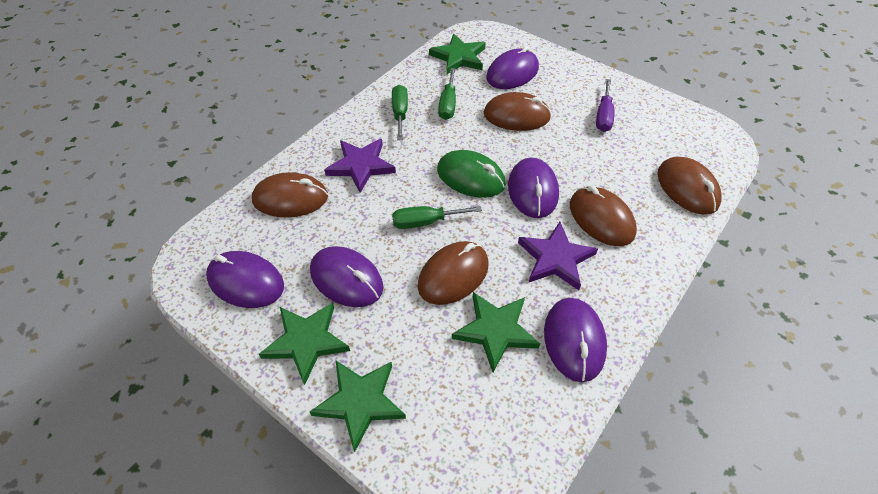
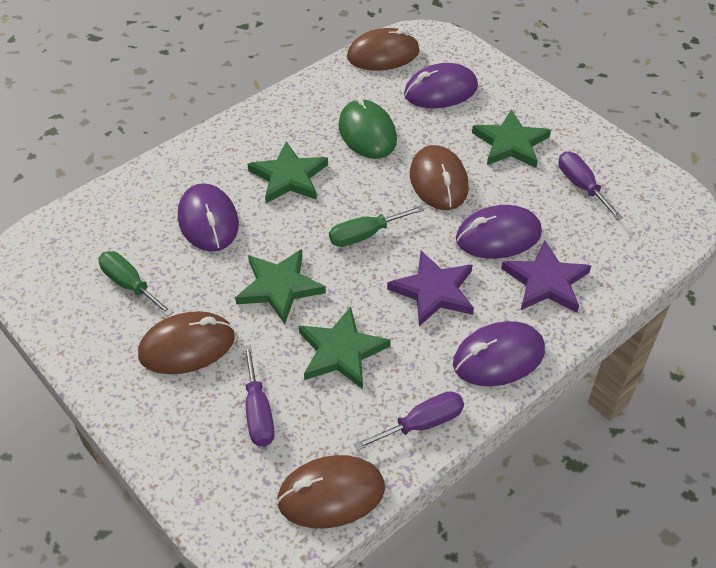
brown mouse: 5 -> 4
green screwdriver: 3 -> 2
purple mouse: 5 -> 4
purple screwdriver: 1 -> 3

